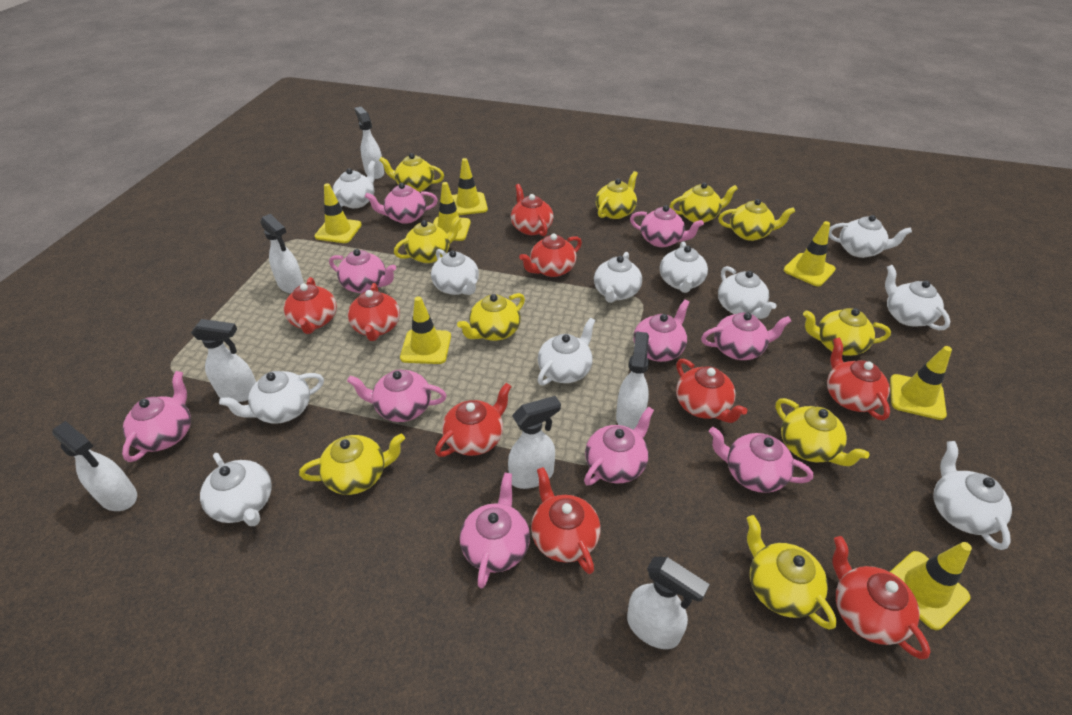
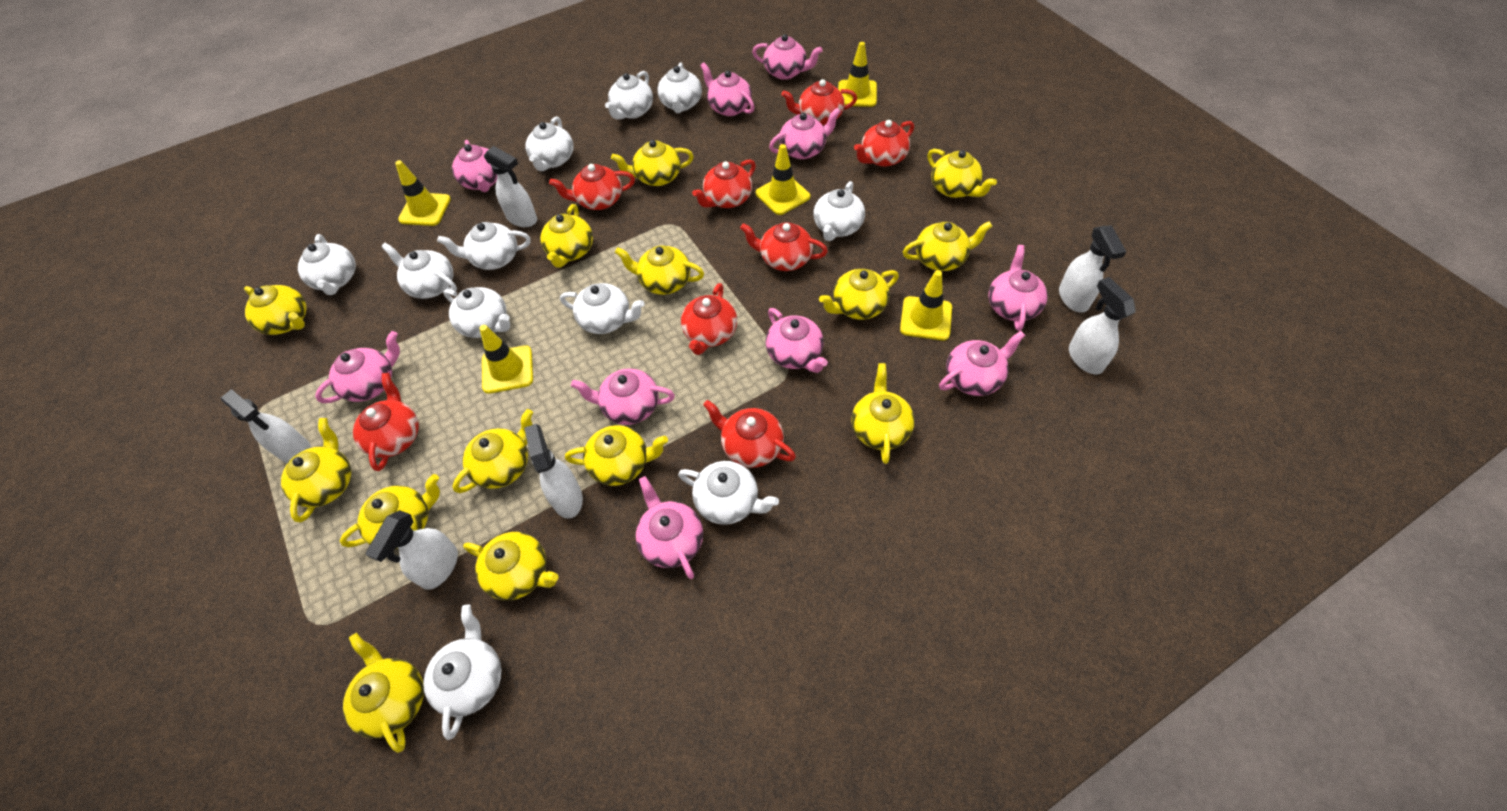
red teapot: 9 -> 8
white spray bottle: 7 -> 6
yellow teapot: 10 -> 14
yellow traffic cone: 7 -> 5

